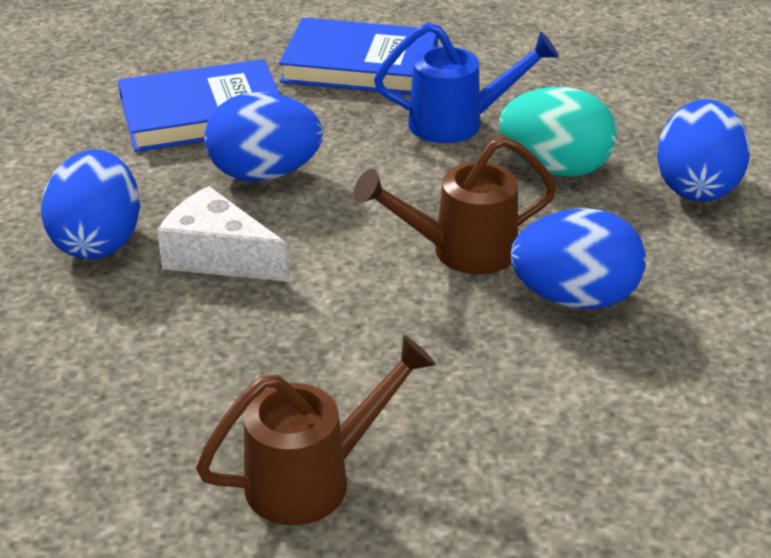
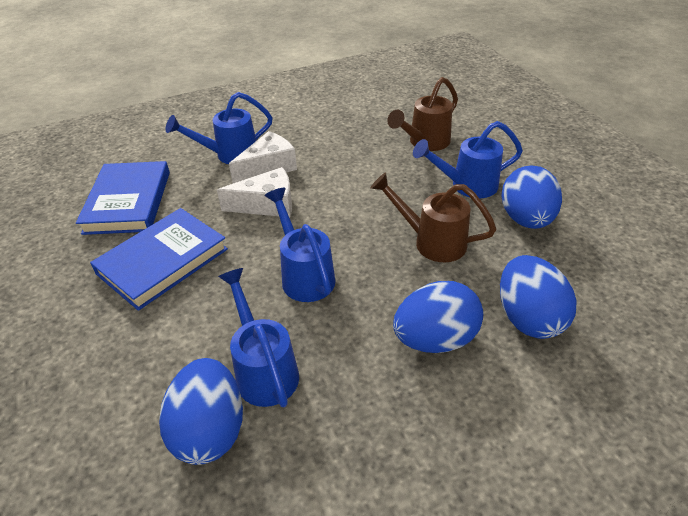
blue watering can: 1 -> 4
turquoise egg: 1 -> 0
white cheese: 1 -> 2

